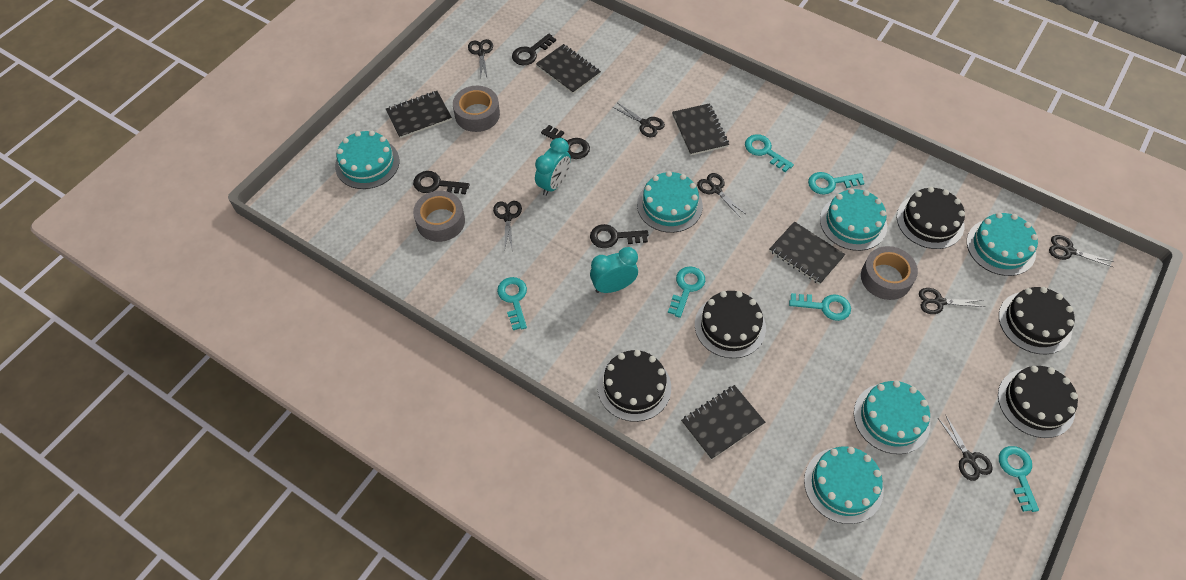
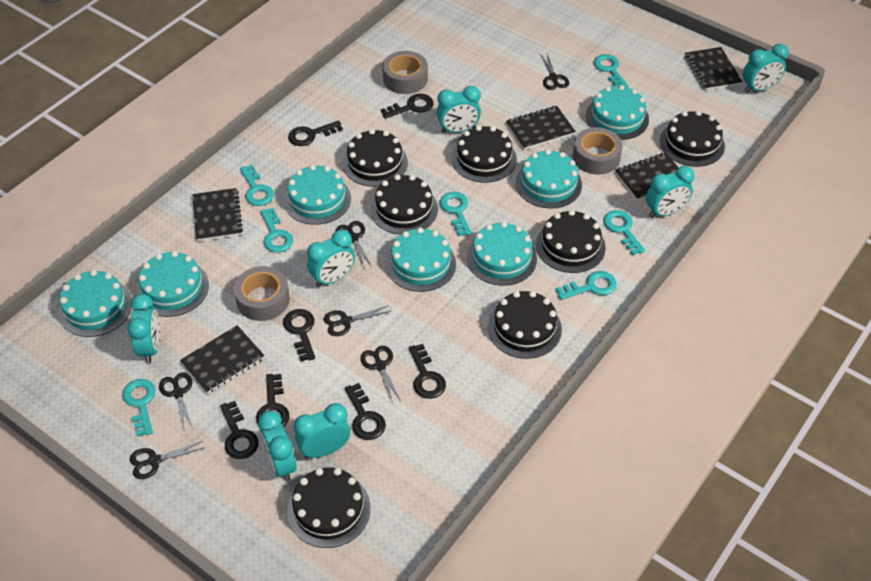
black cake: 5 -> 7
black key: 4 -> 7
black scissors: 7 -> 6
turquoise cake: 6 -> 7
turquoise clock: 2 -> 7
turquoise key: 6 -> 7

